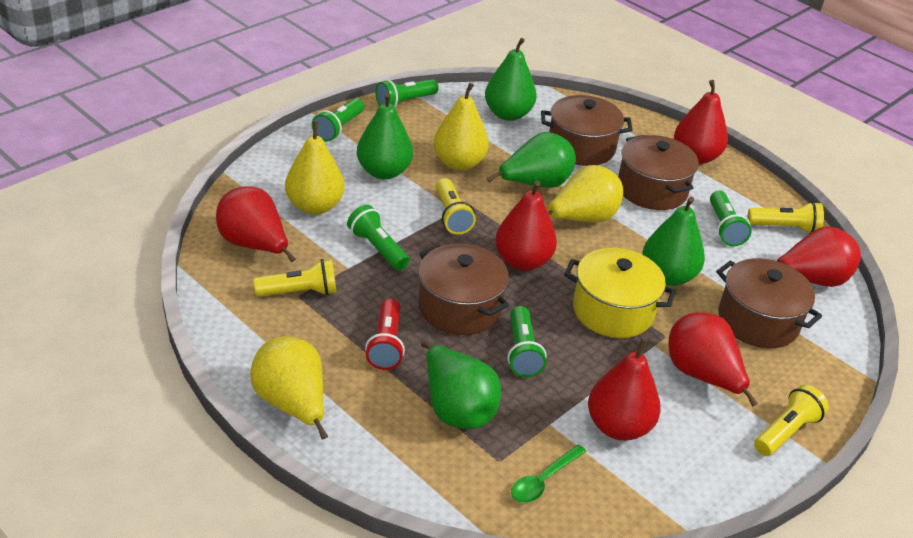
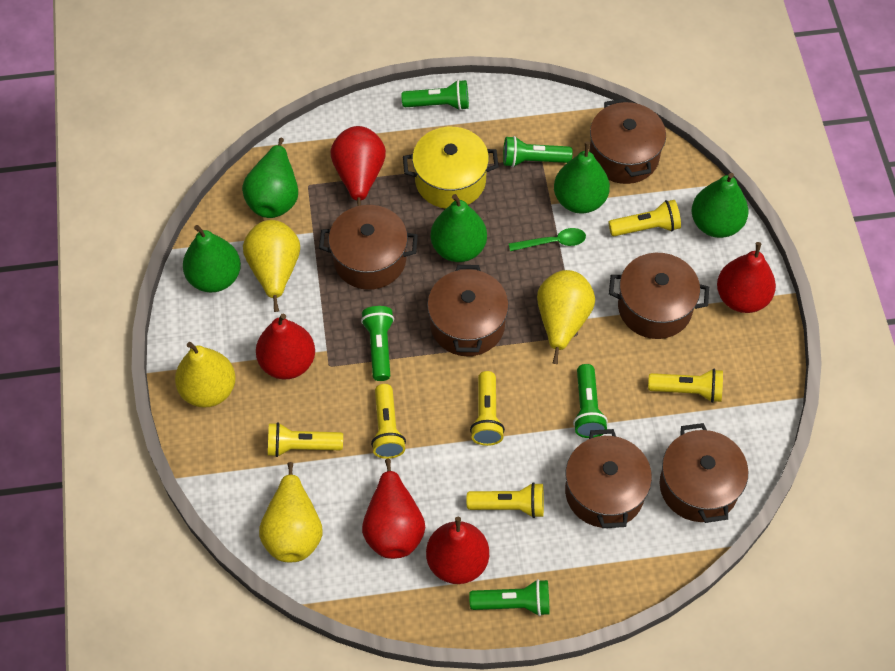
brown pot: 4 -> 6
red flashlight: 1 -> 0
red pear: 6 -> 5
yellow flashlight: 4 -> 6

